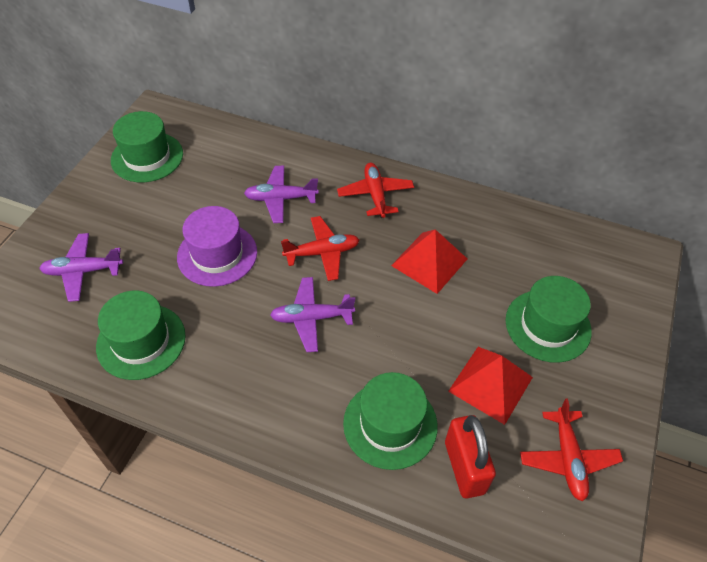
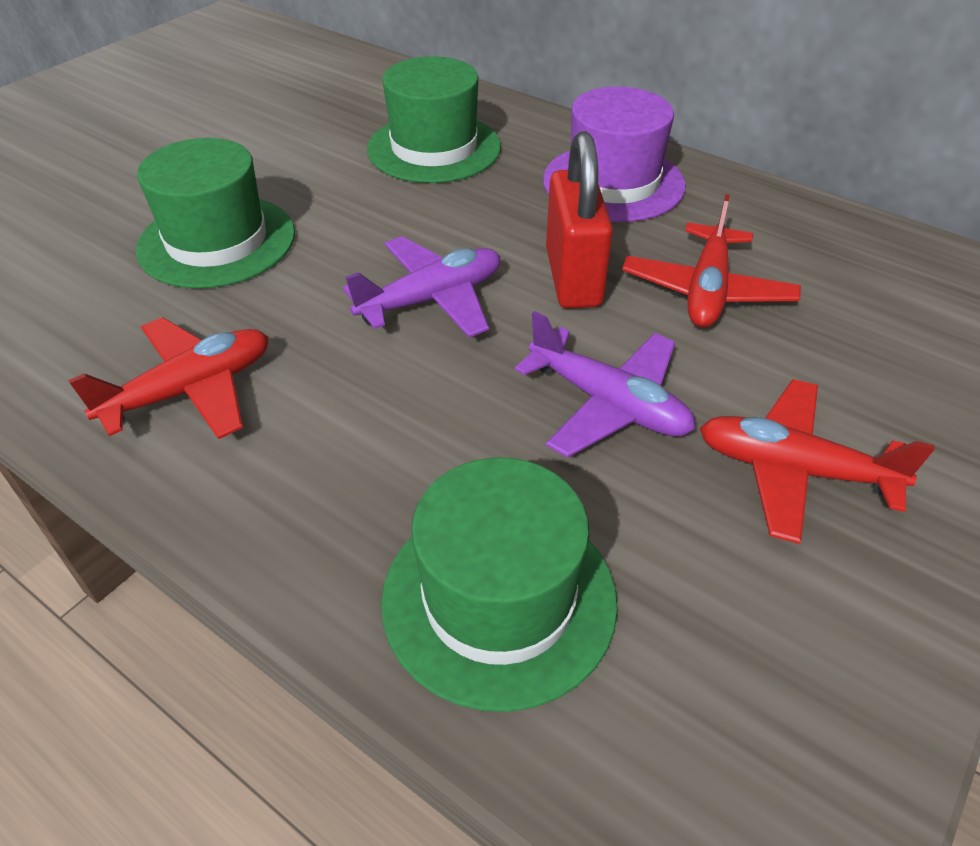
green hat: 4 -> 3
purple plane: 3 -> 2
red pyramid: 2 -> 0

